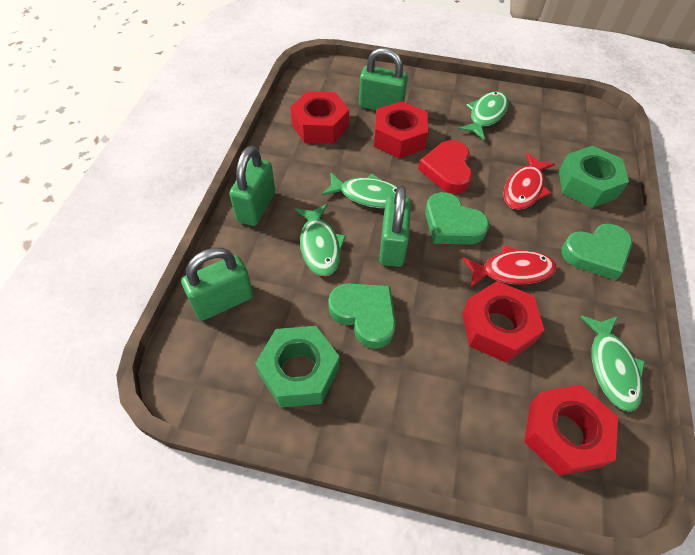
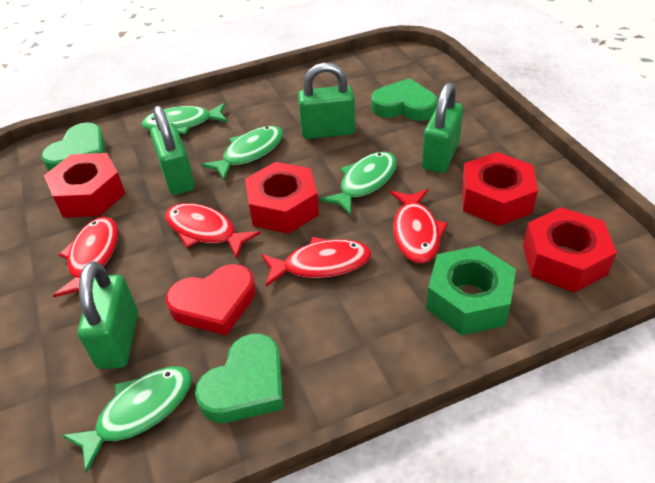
green nut: 2 -> 1
red fish: 2 -> 4

